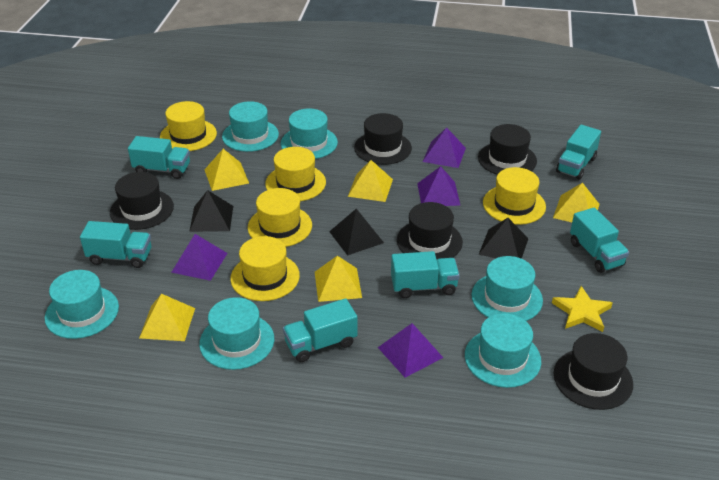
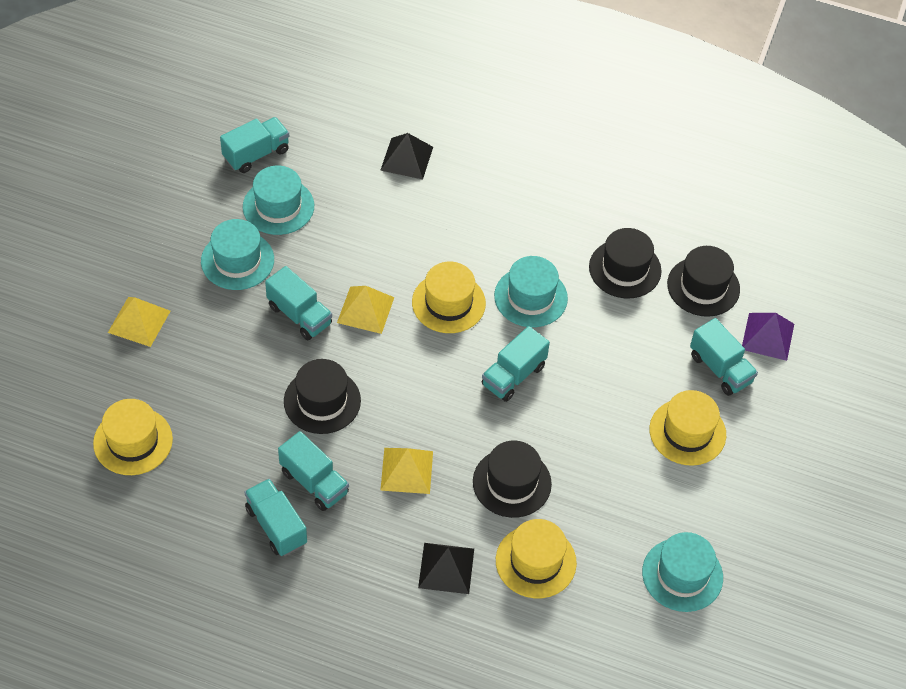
black hat: 5 -> 4
black pyramid: 3 -> 2
purple pyramid: 4 -> 1
turquoise hat: 6 -> 4
yellow hat: 5 -> 4
yellow pyramid: 5 -> 3
yellow star: 1 -> 0

